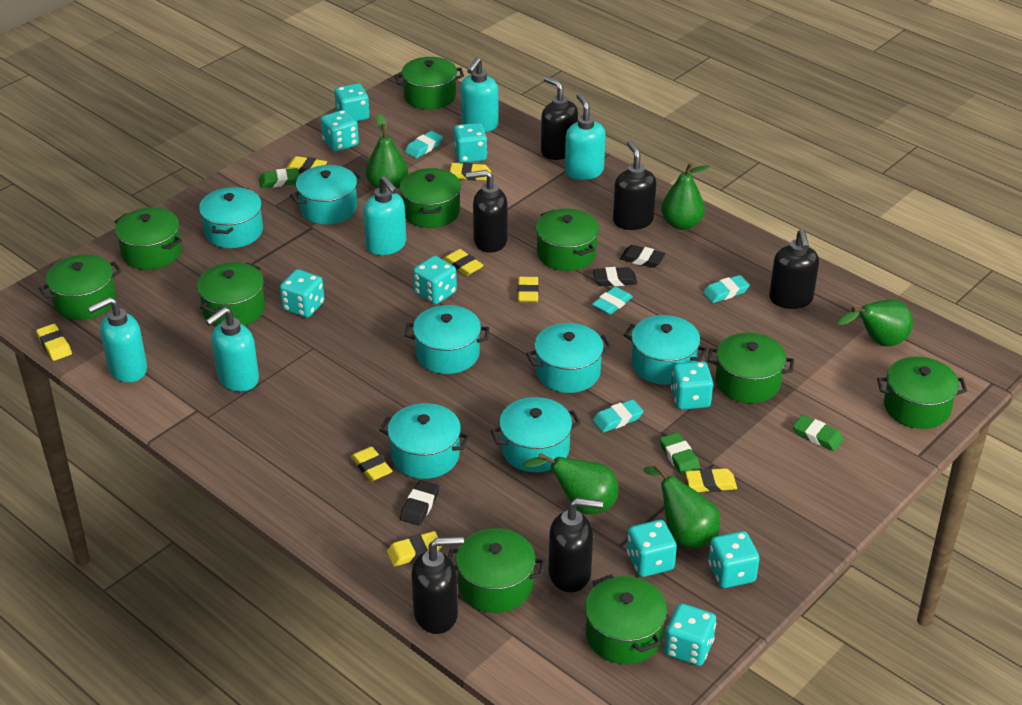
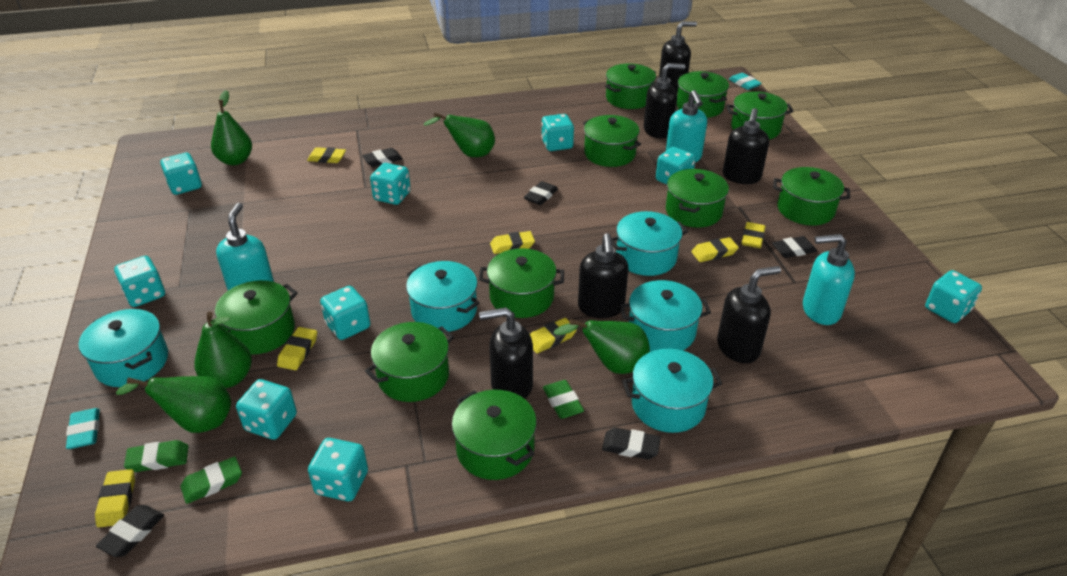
black eraser: 3 -> 5
turquoise eraser: 4 -> 2
turquoise pot: 7 -> 5
turquoise soap dispenser: 5 -> 3
yellow eraser: 8 -> 7

